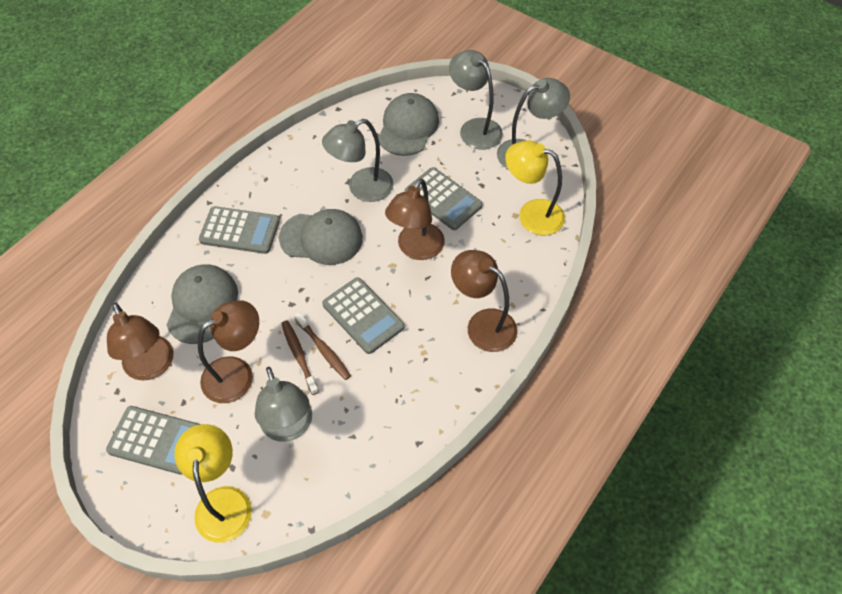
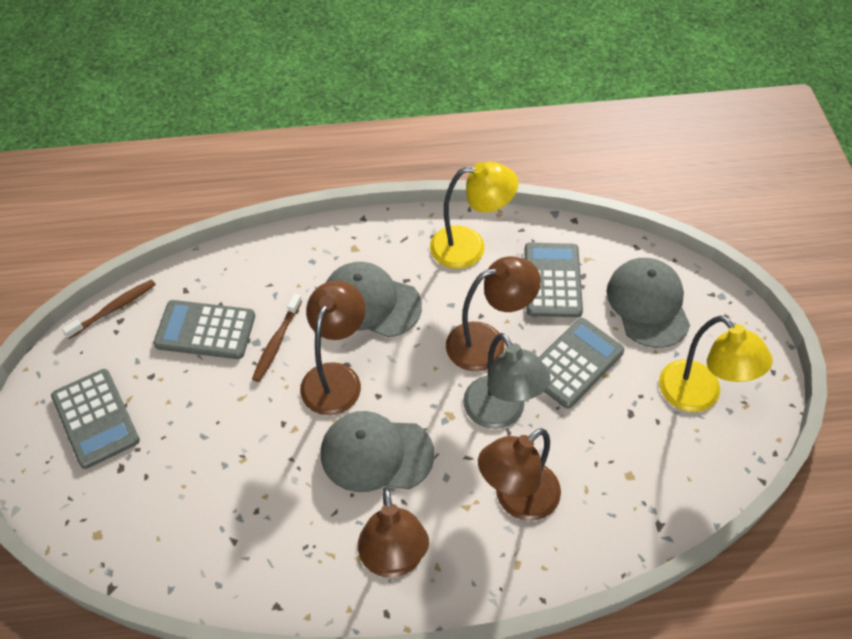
grey lamp: 4 -> 1

